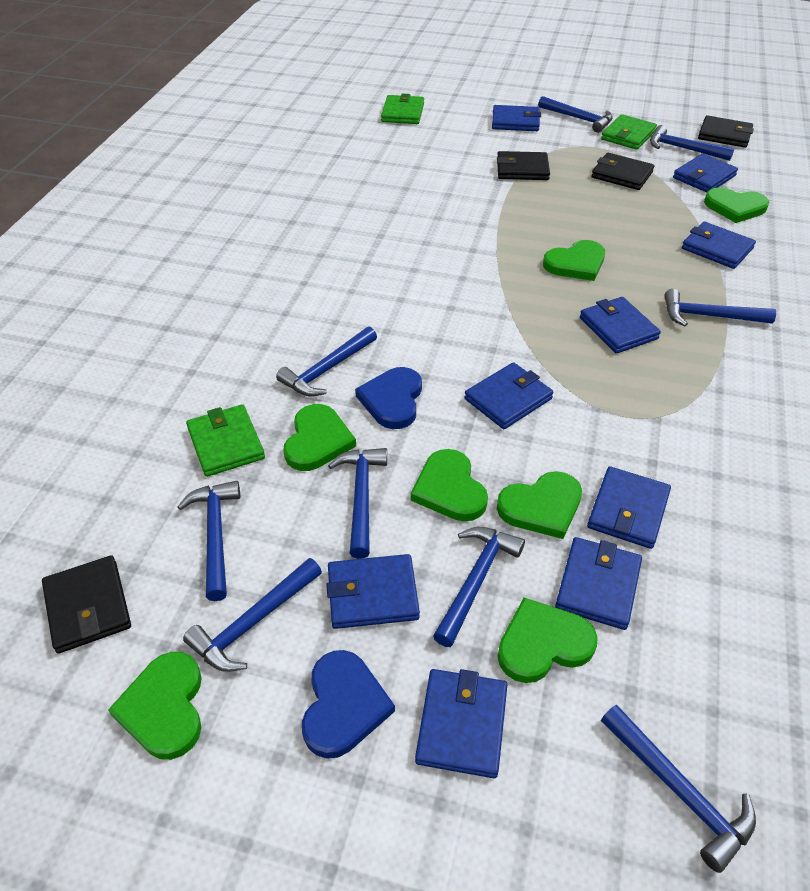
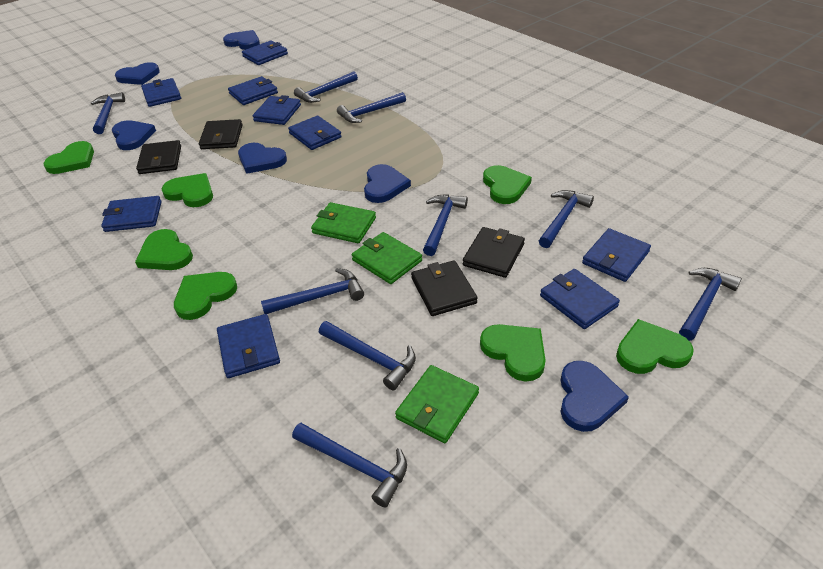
blue heart: 2 -> 6

